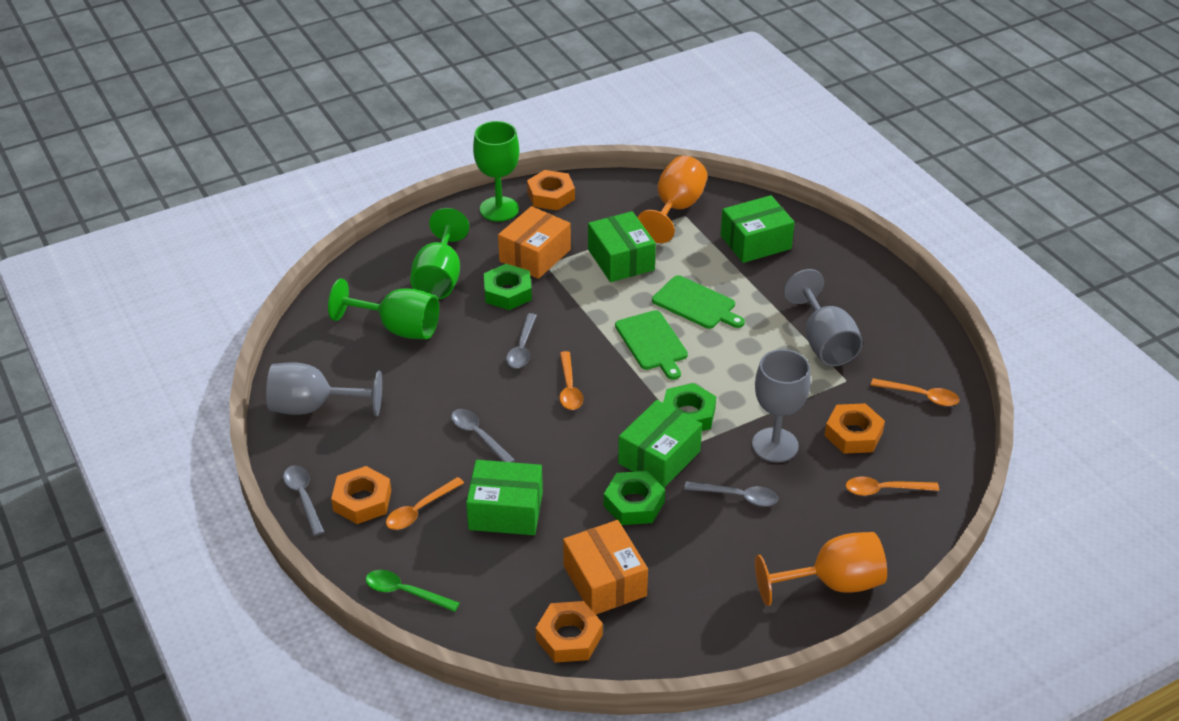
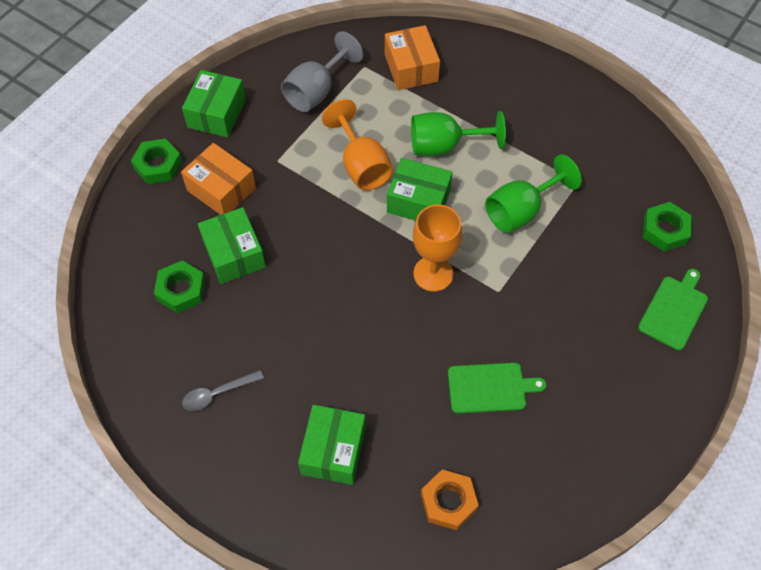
green goblet: 3 -> 2
green spoon: 1 -> 0
grey goblet: 3 -> 1
grey spoon: 4 -> 1
orange nut: 4 -> 1
orange spoon: 4 -> 0

